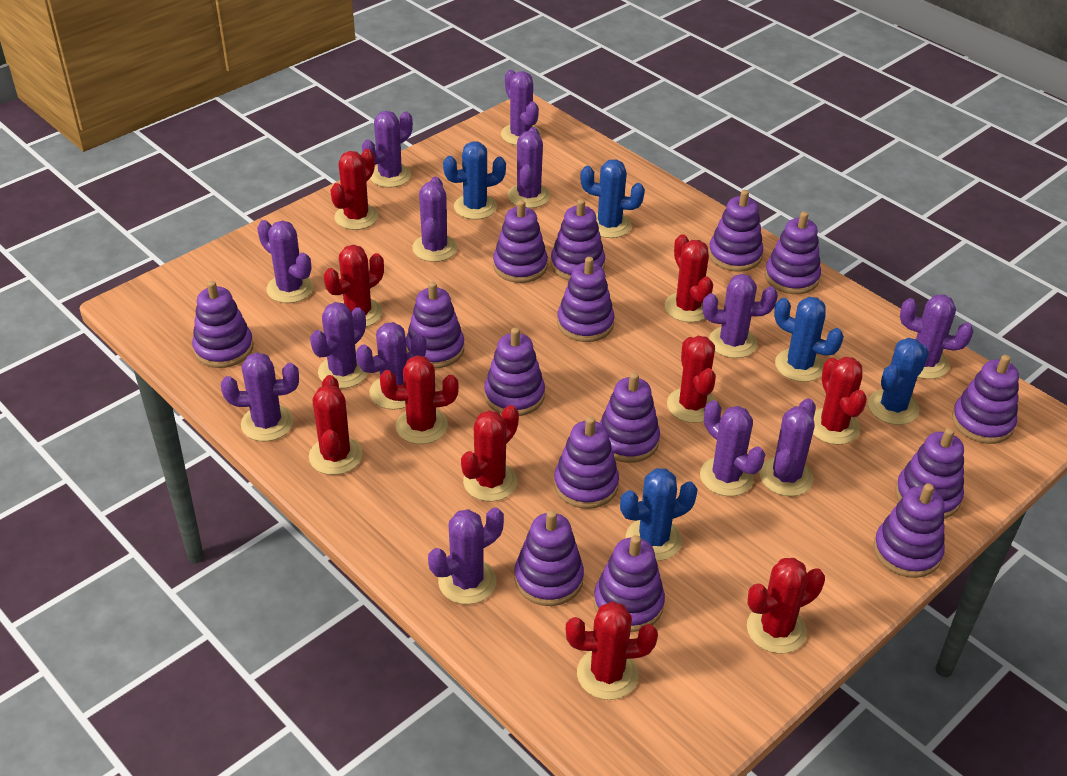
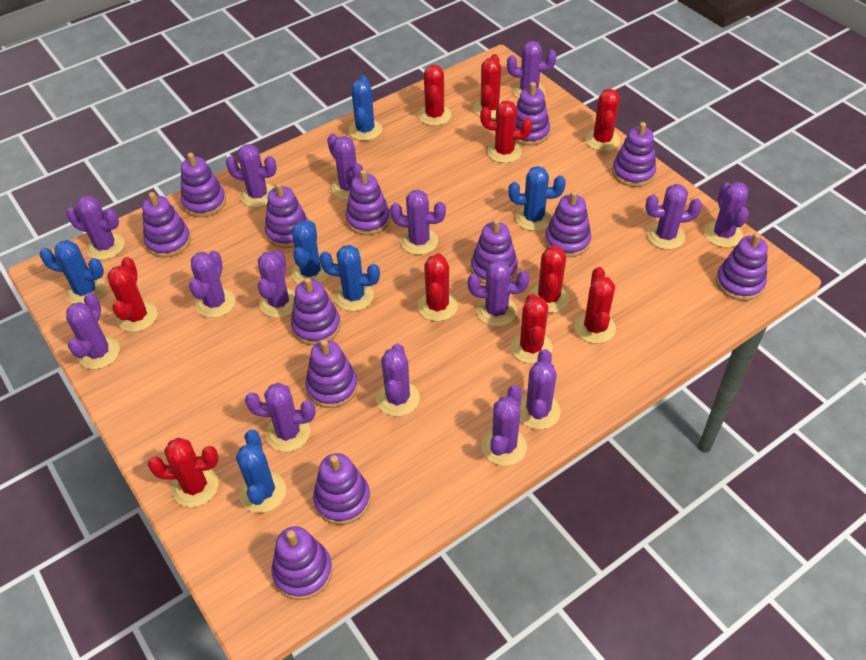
blue cactus: 5 -> 6
purple cactus: 13 -> 15
purple stacking toy: 15 -> 13

